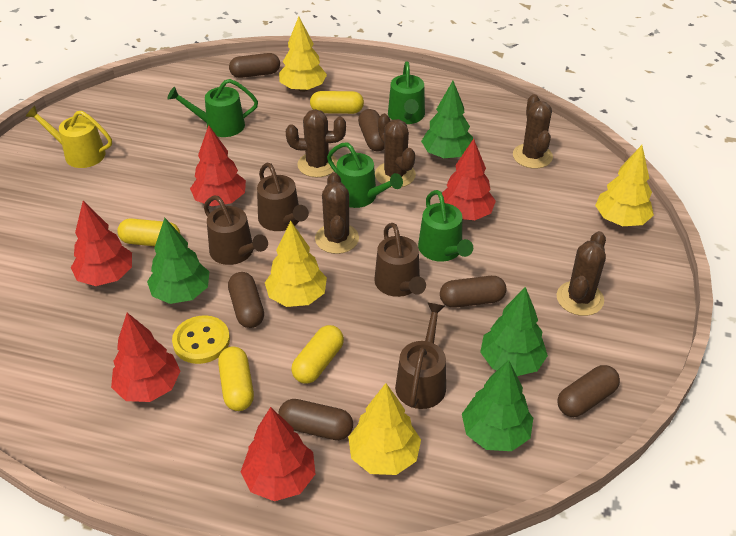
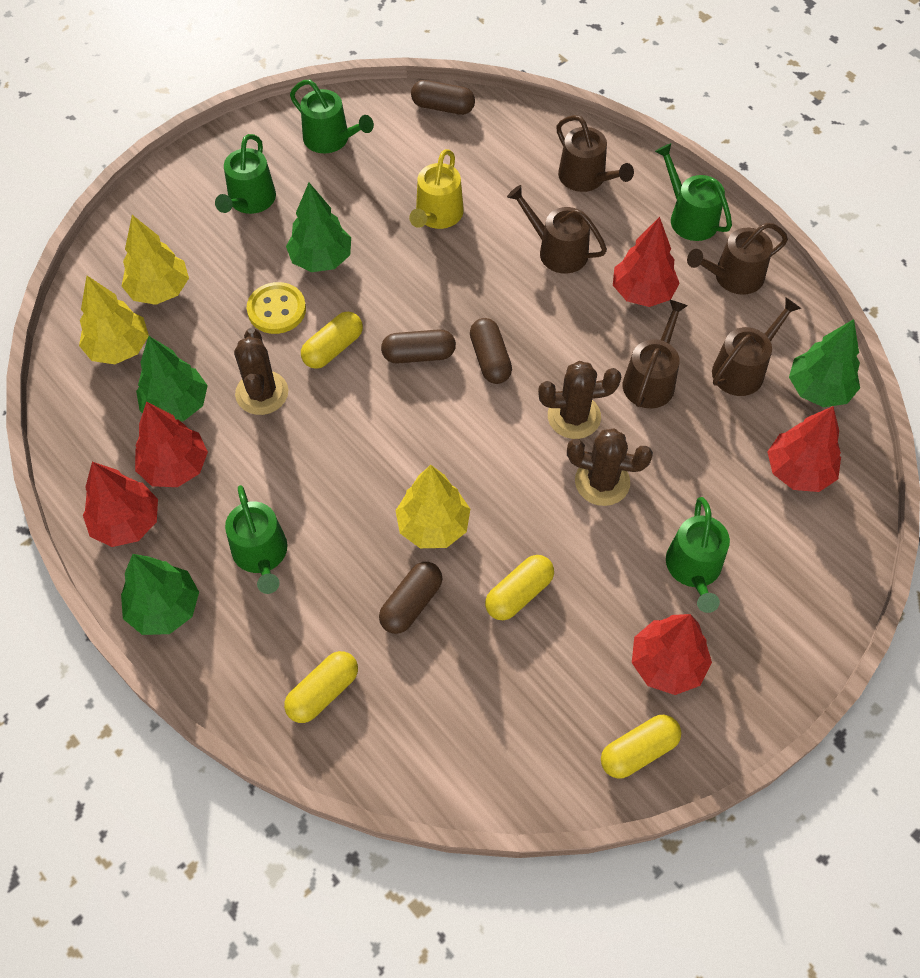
brown cactus: 5 -> 3
brown capsule: 6 -> 4
brown watering can: 4 -> 5
green watering can: 4 -> 5
yellow tree: 4 -> 3

